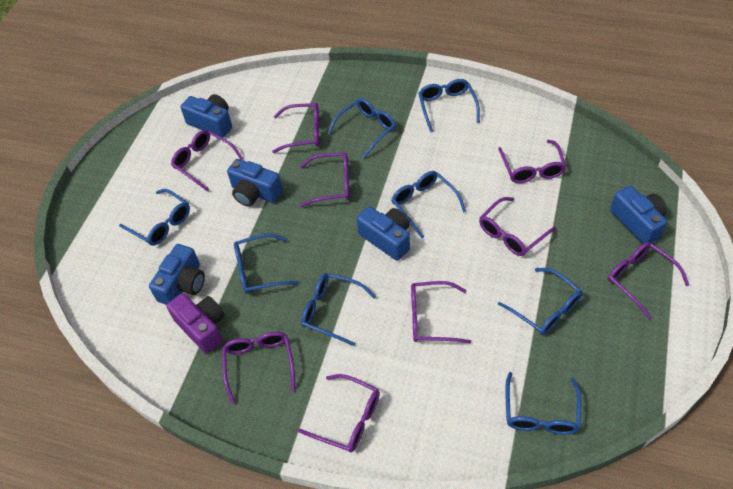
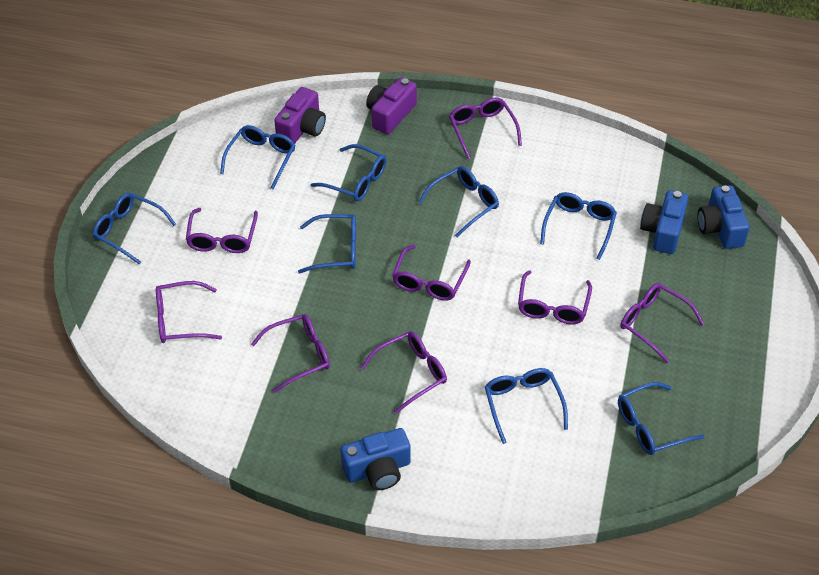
blue camera: 5 -> 3
purple camera: 1 -> 2
purple glasses: 9 -> 8

